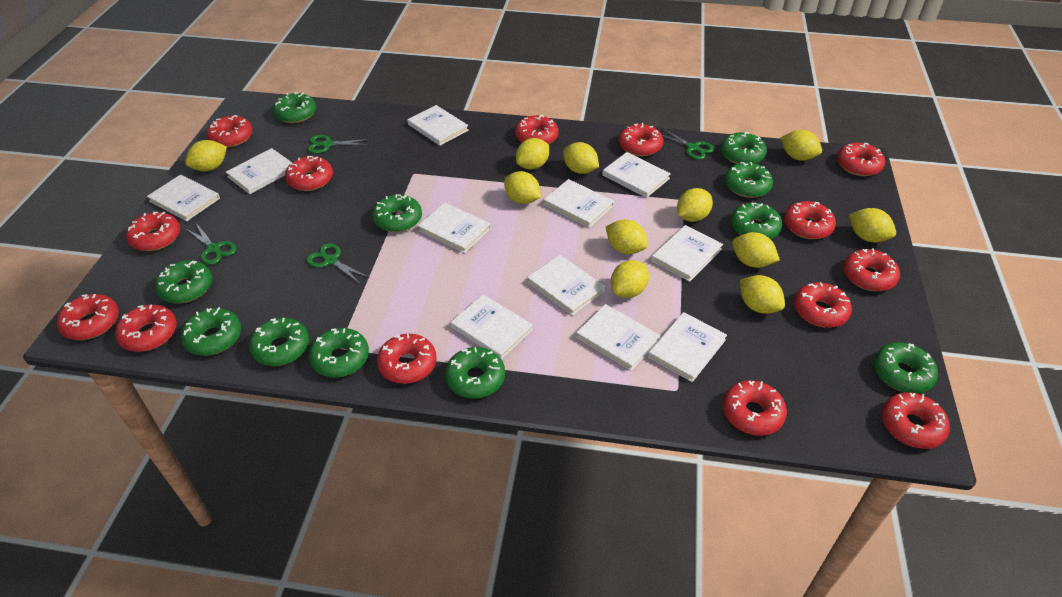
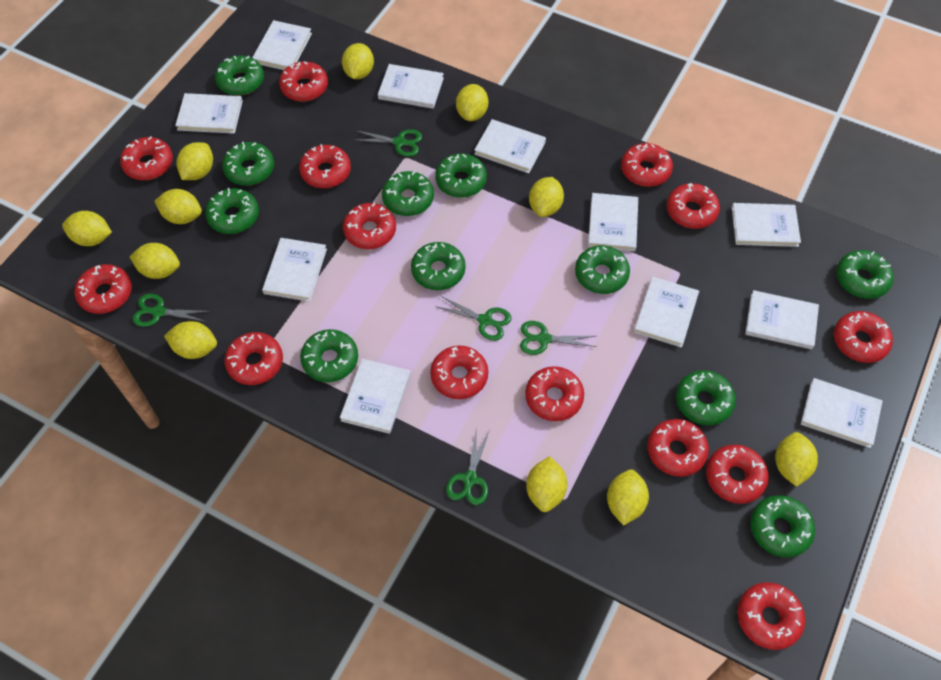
green scissors: 4 -> 5

